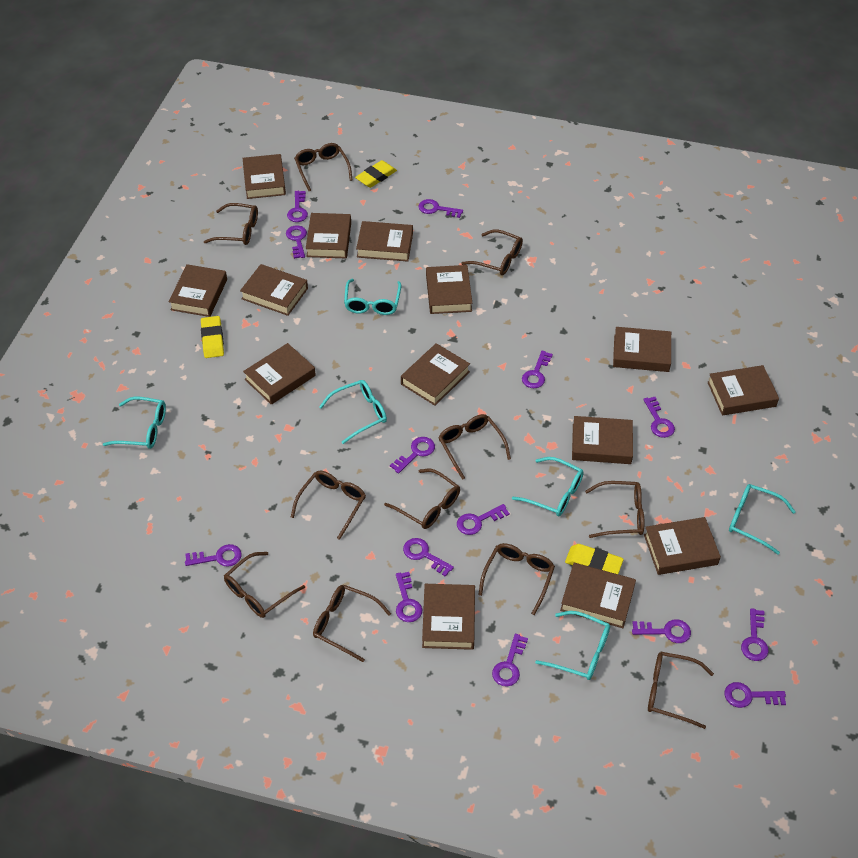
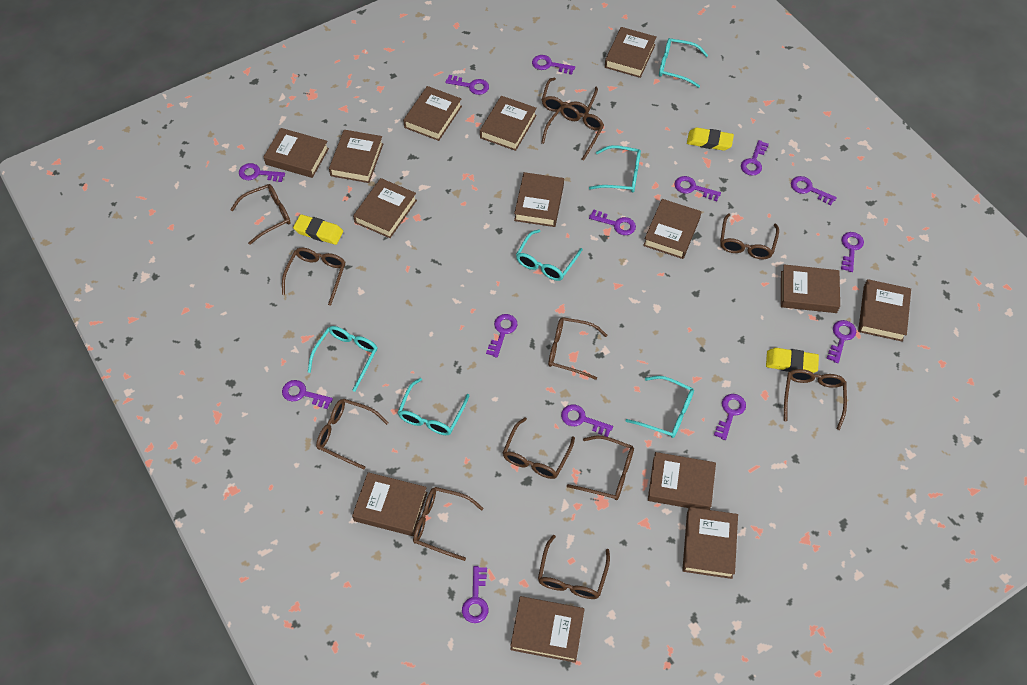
brown glasses: 11 -> 12

